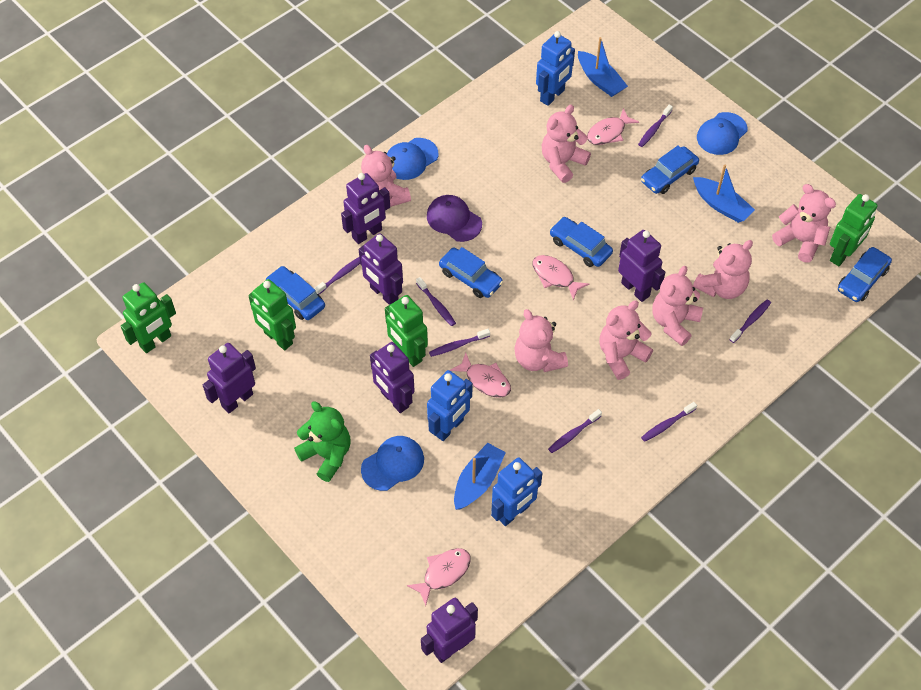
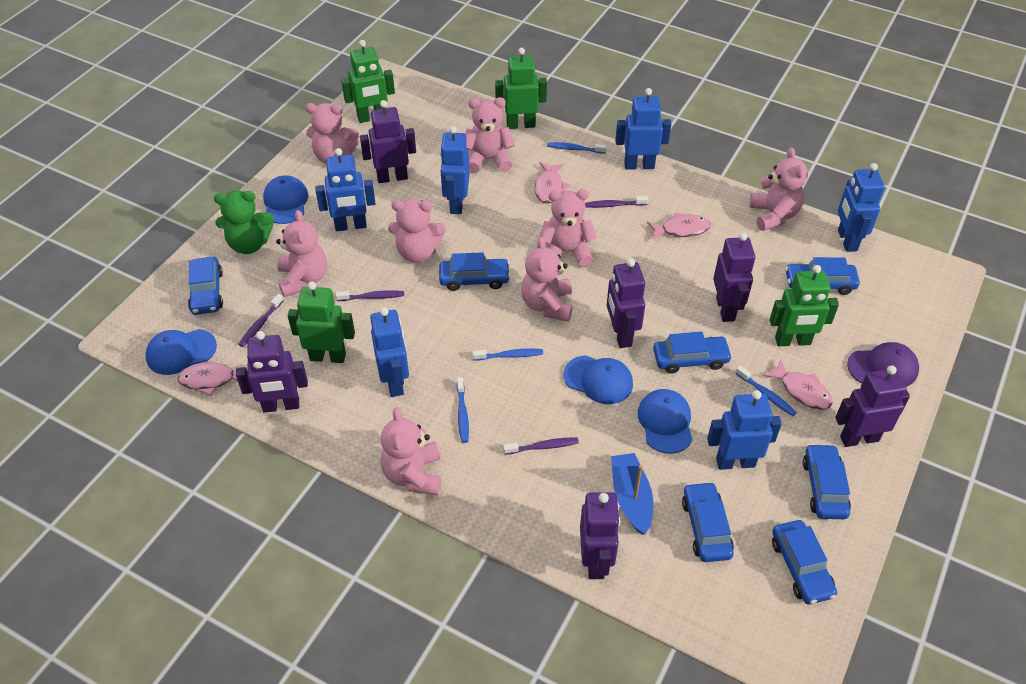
blue boat: 3 -> 1
blue cap: 3 -> 4
blue car: 5 -> 7
blue robot: 3 -> 6
blue toothbrush: 0 -> 4
pink teddy bear: 7 -> 8
purple toothbrush: 7 -> 4

